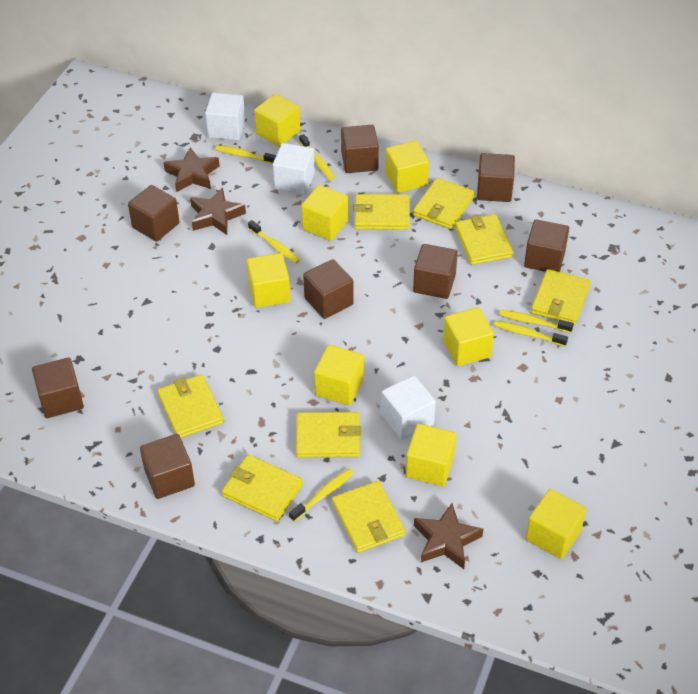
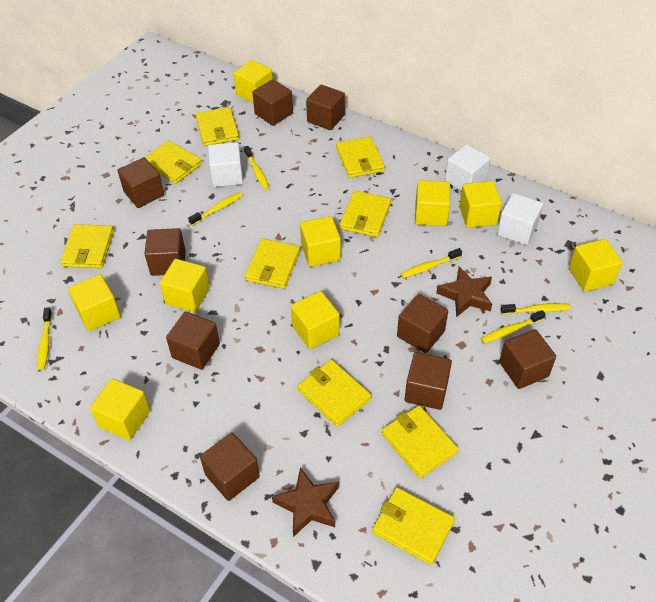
brown cube: 8 -> 9
brown star: 3 -> 2
yellow cube: 8 -> 9
yellow wallet: 8 -> 9

